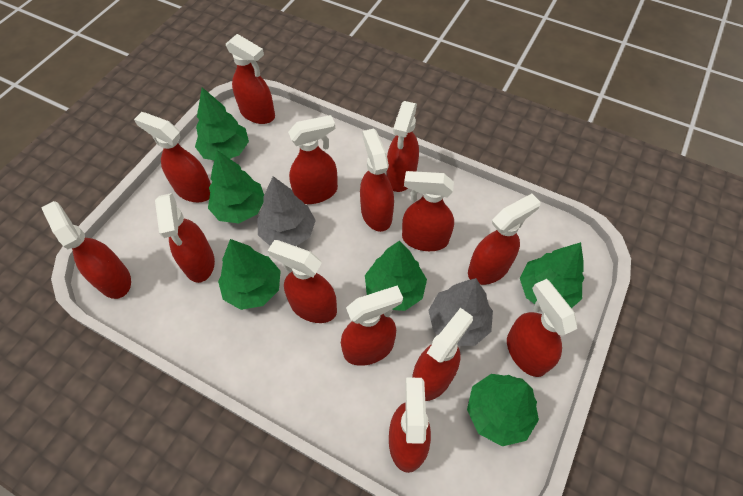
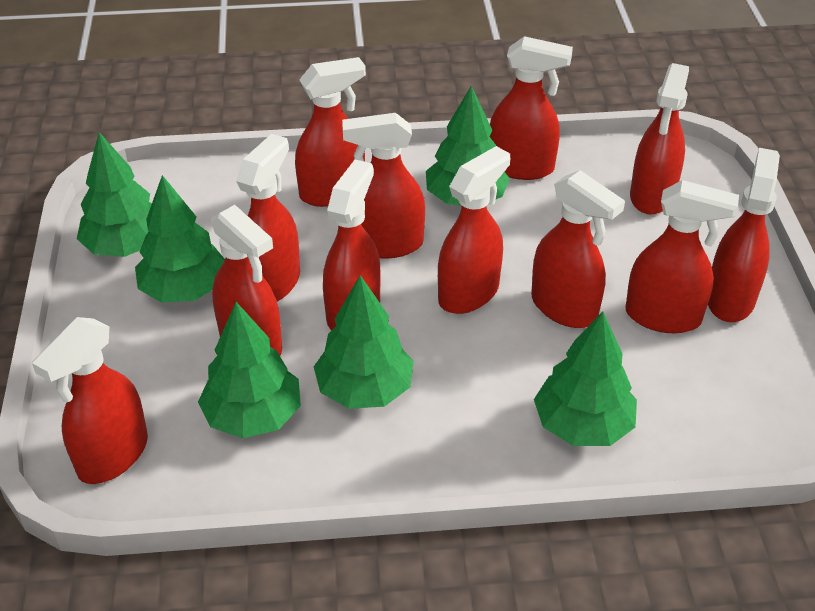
grey tree: 2 -> 0
red spray bottle: 14 -> 12

